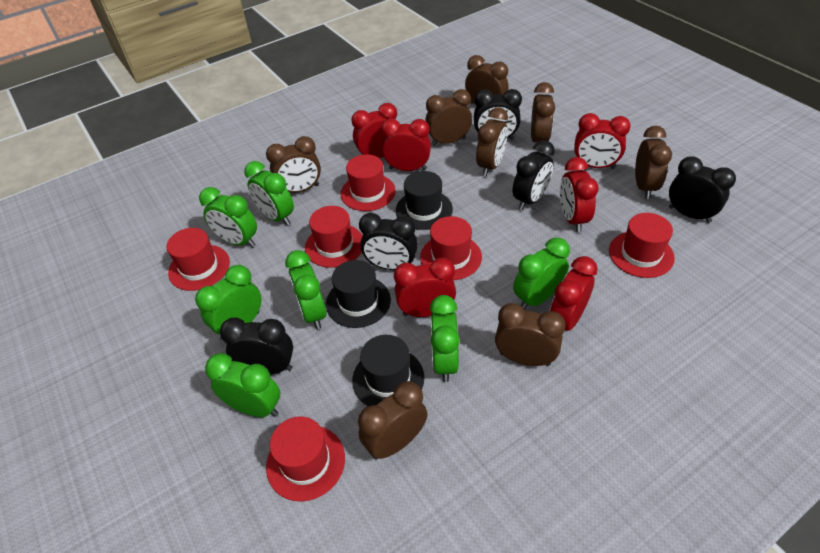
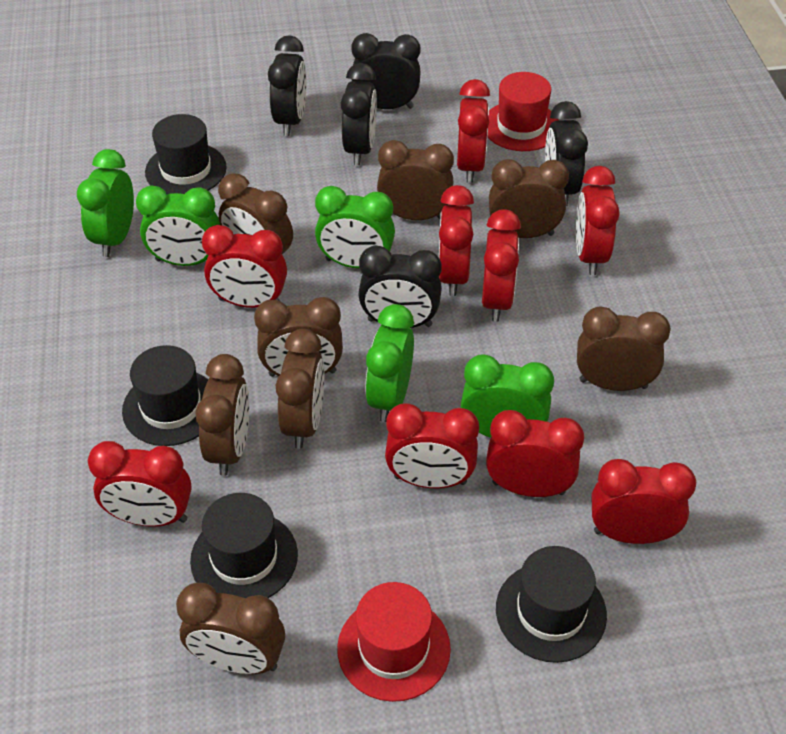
black hat: 3 -> 4
green clock: 7 -> 5
red clock: 6 -> 9
red hat: 6 -> 2

